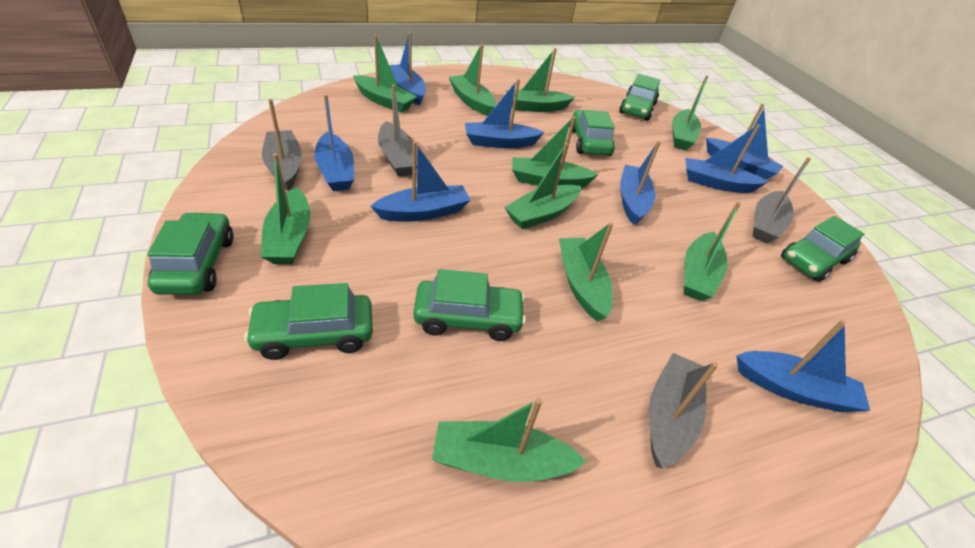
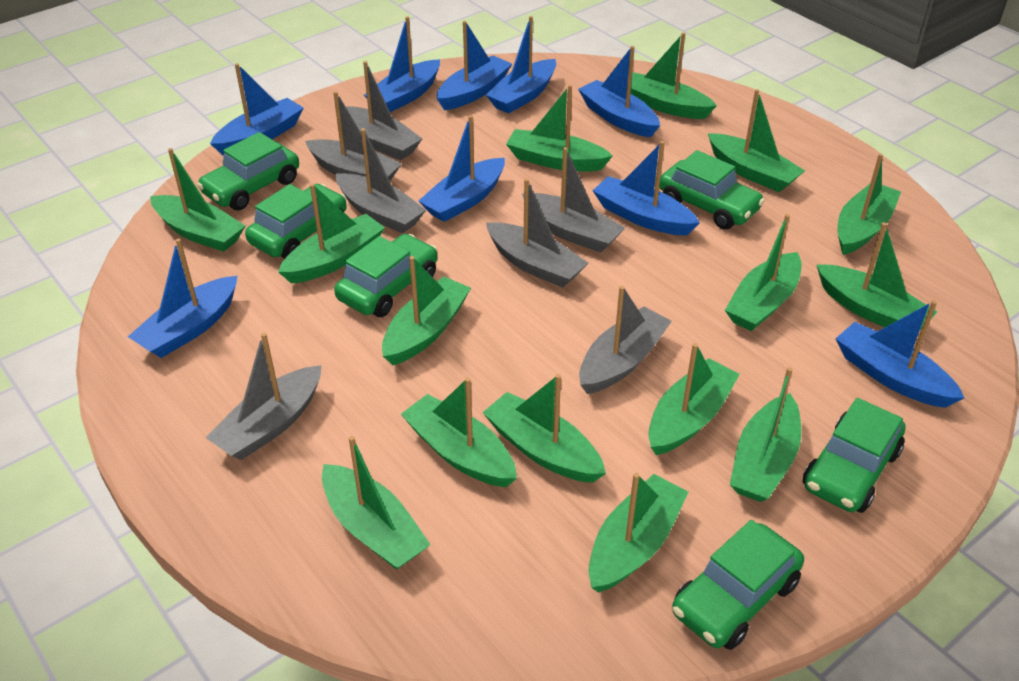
blue boat: 8 -> 9
green boat: 10 -> 15
grey boat: 4 -> 7

